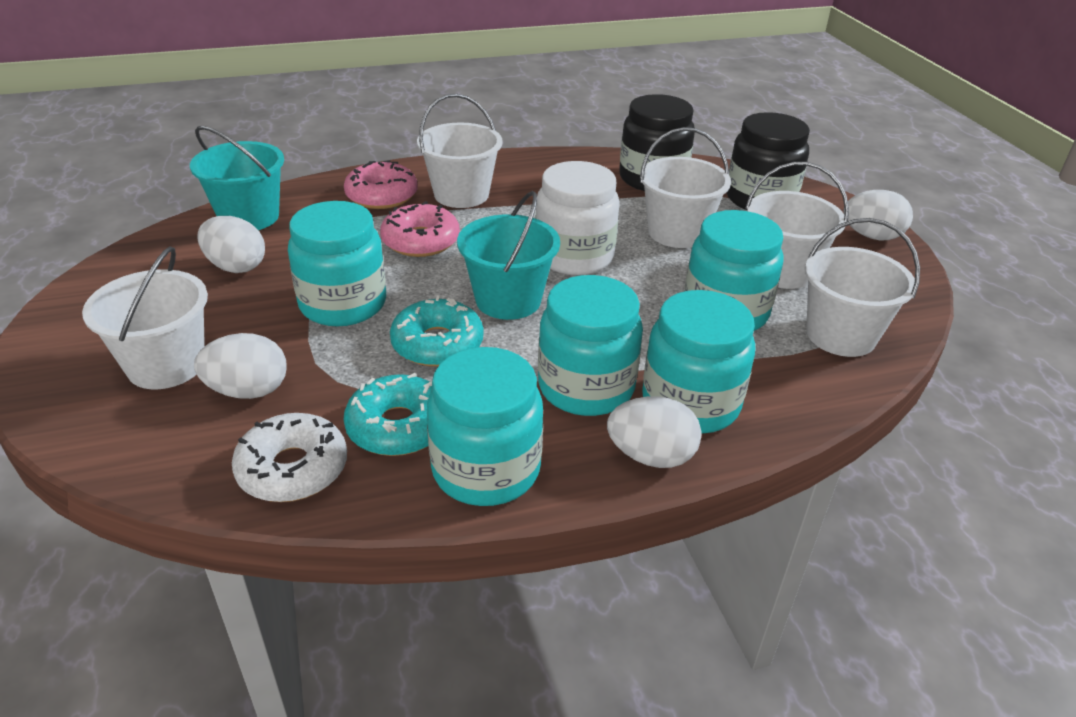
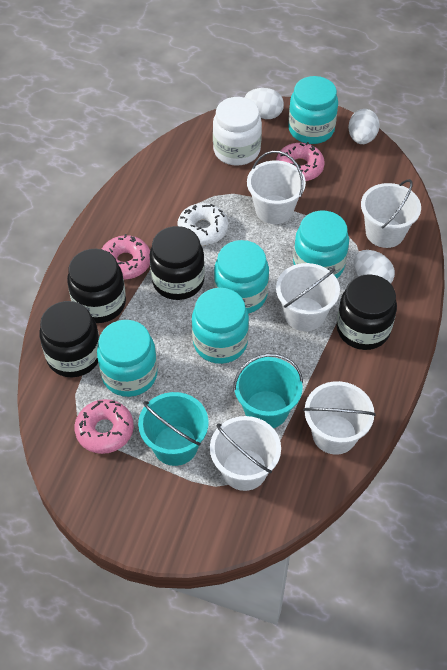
black jar: 2 -> 4
pink donut: 2 -> 3
turquoise donut: 2 -> 0
white egg: 4 -> 3

